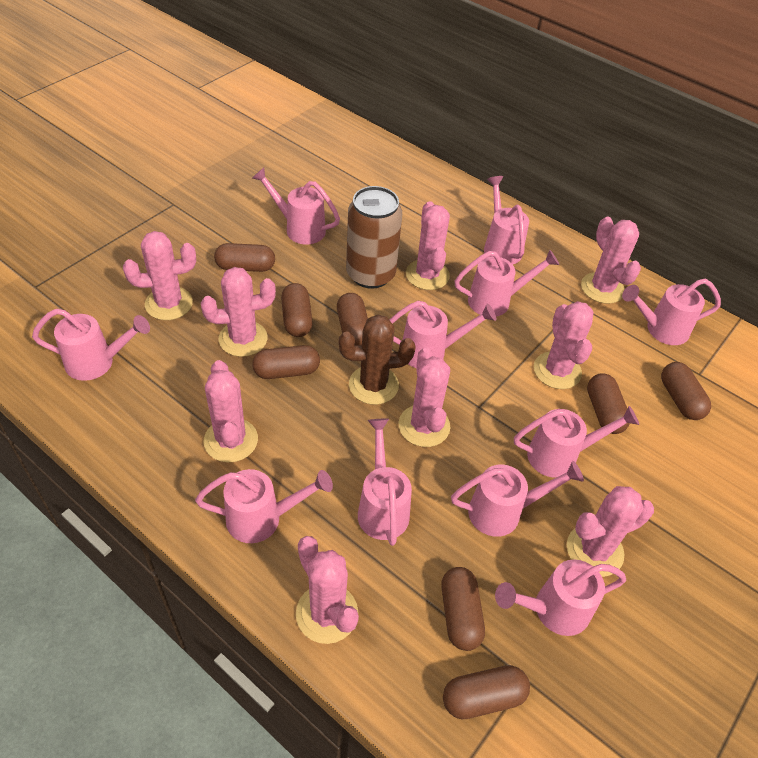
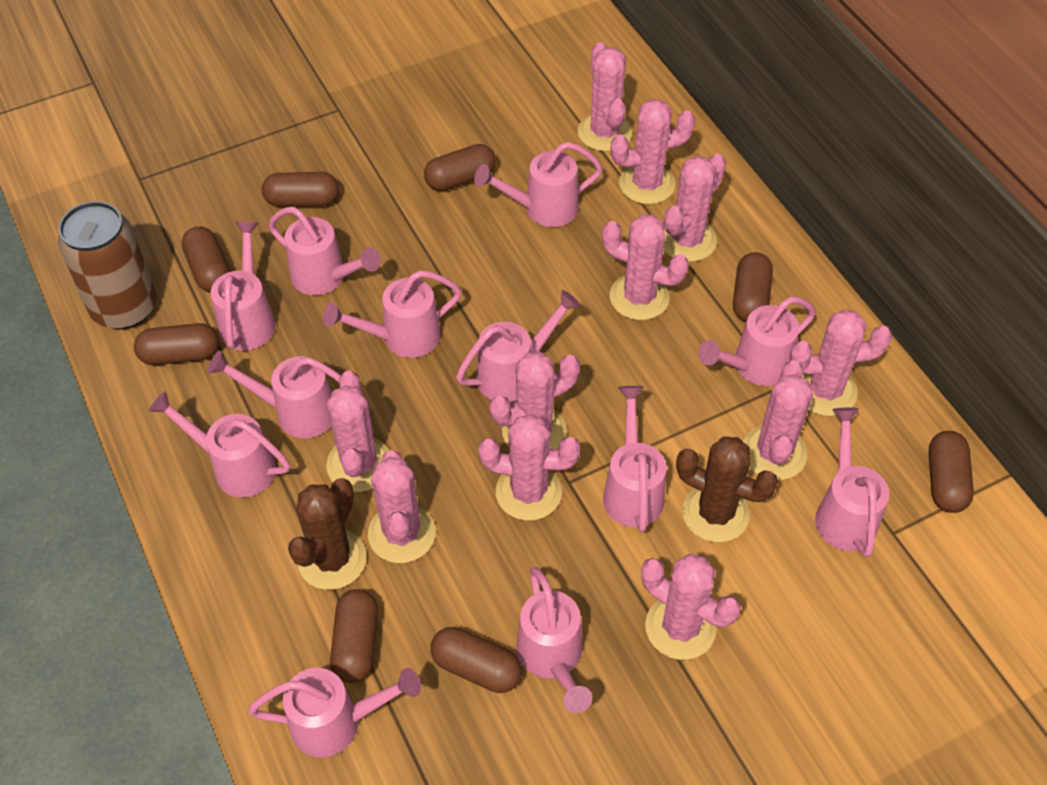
brown cactus: 1 -> 2
pink cactus: 9 -> 11
pink watering can: 11 -> 12

